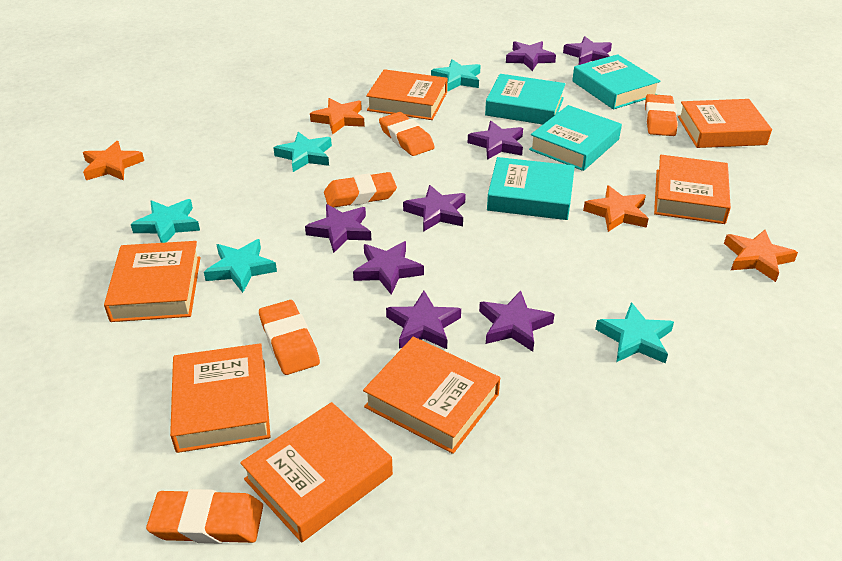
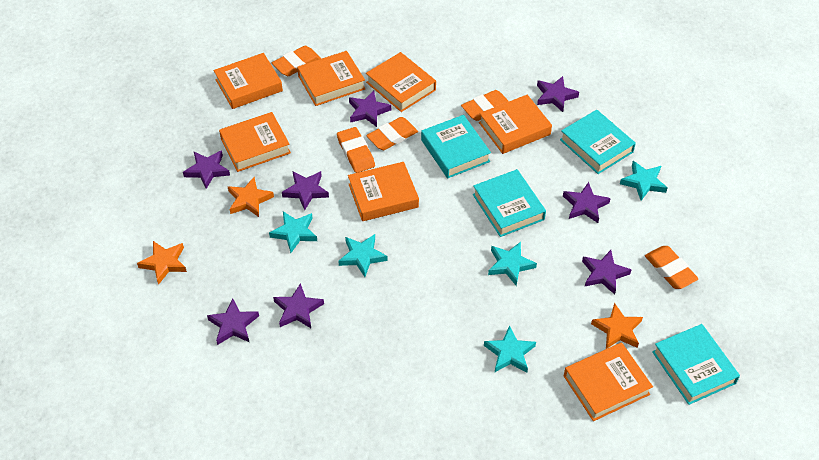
orange star: 4 -> 3

